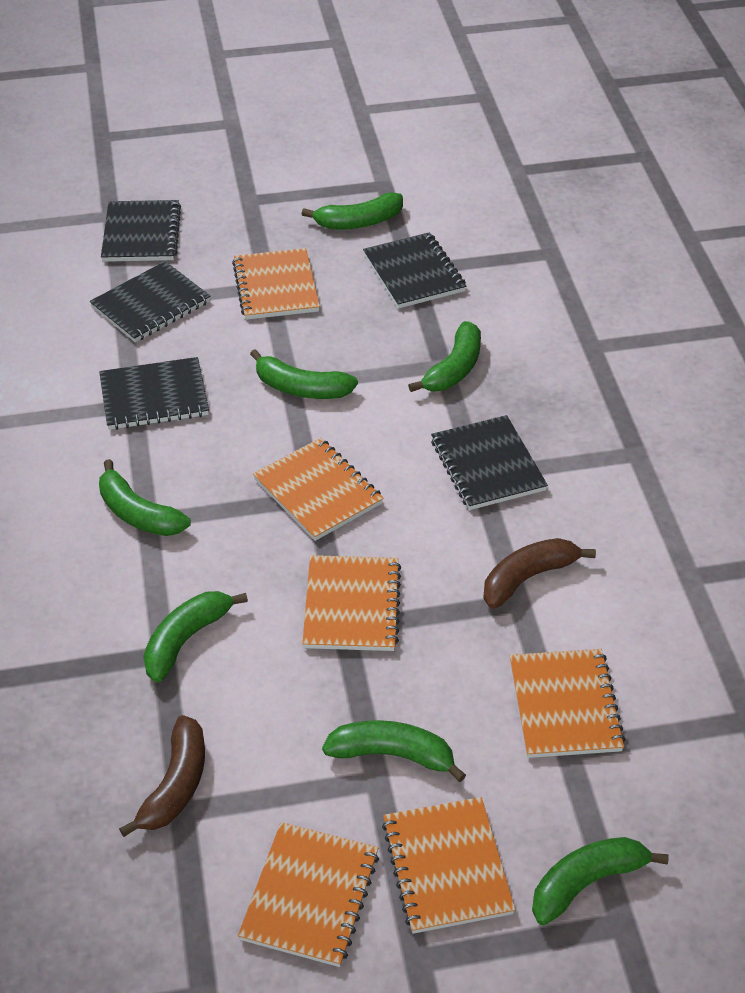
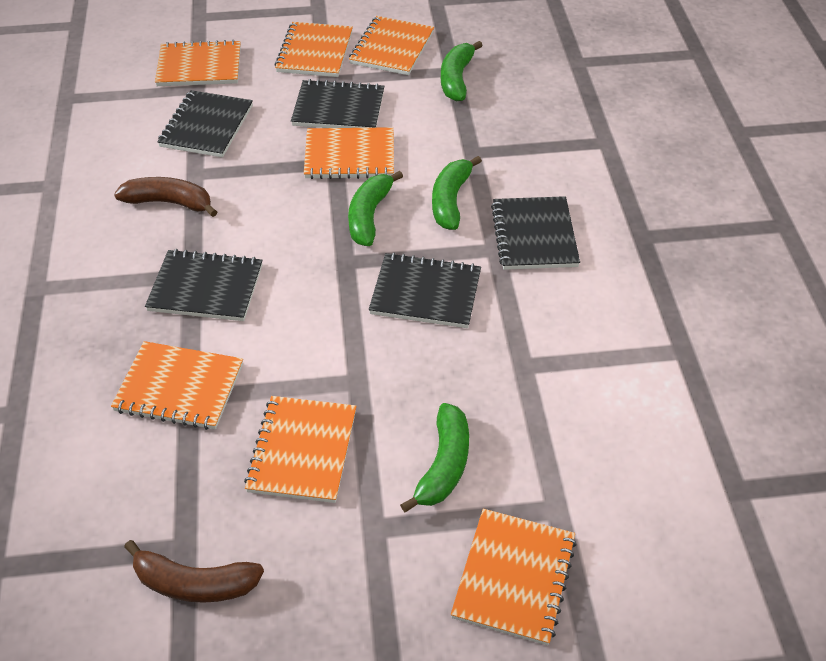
green banana: 7 -> 4
orange notebook: 6 -> 7

